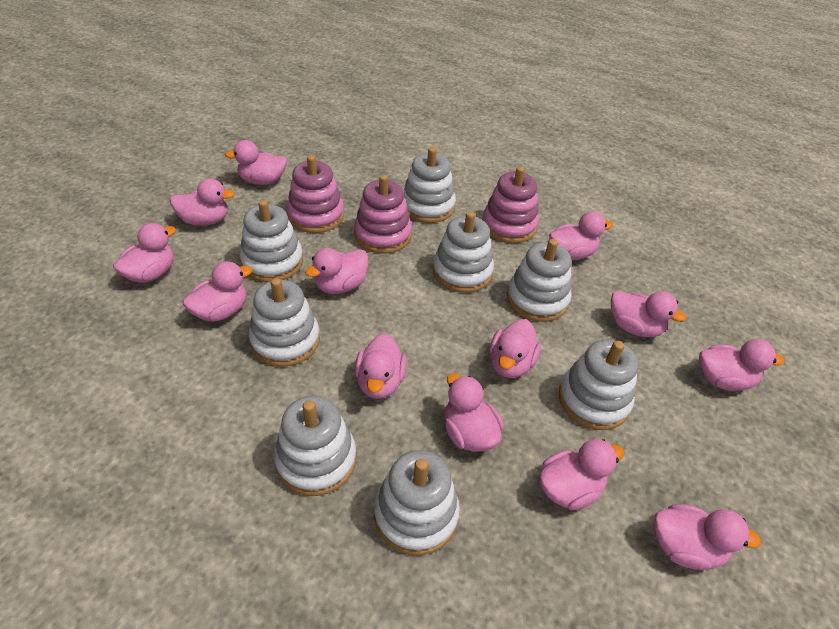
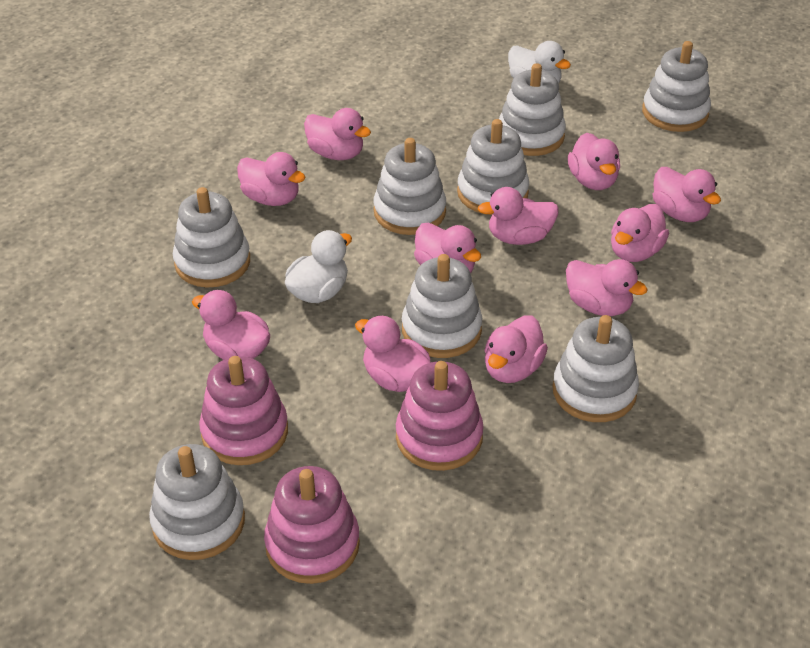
pink duck: 13 -> 11
white duck: 0 -> 2

